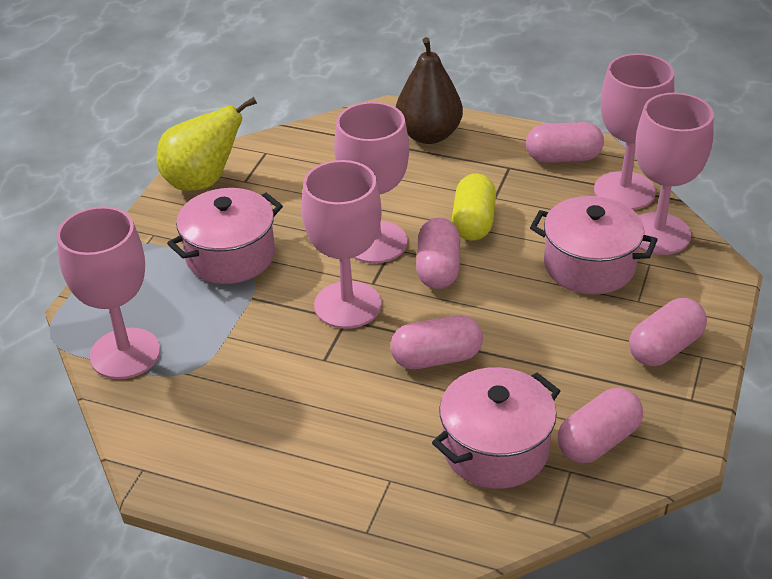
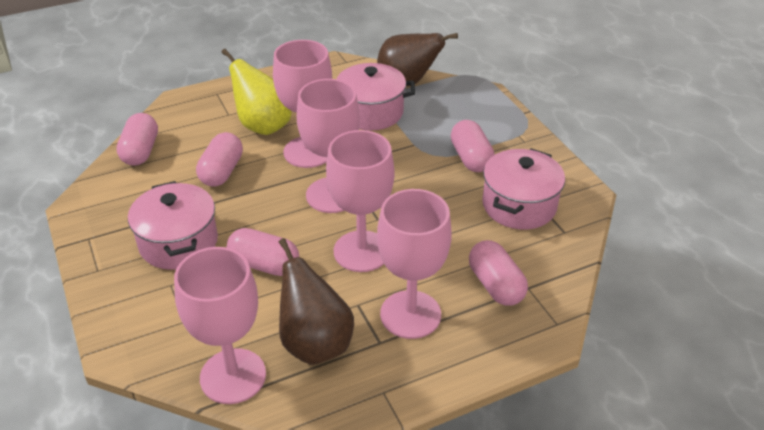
brown pear: 1 -> 2
yellow capsule: 1 -> 0

